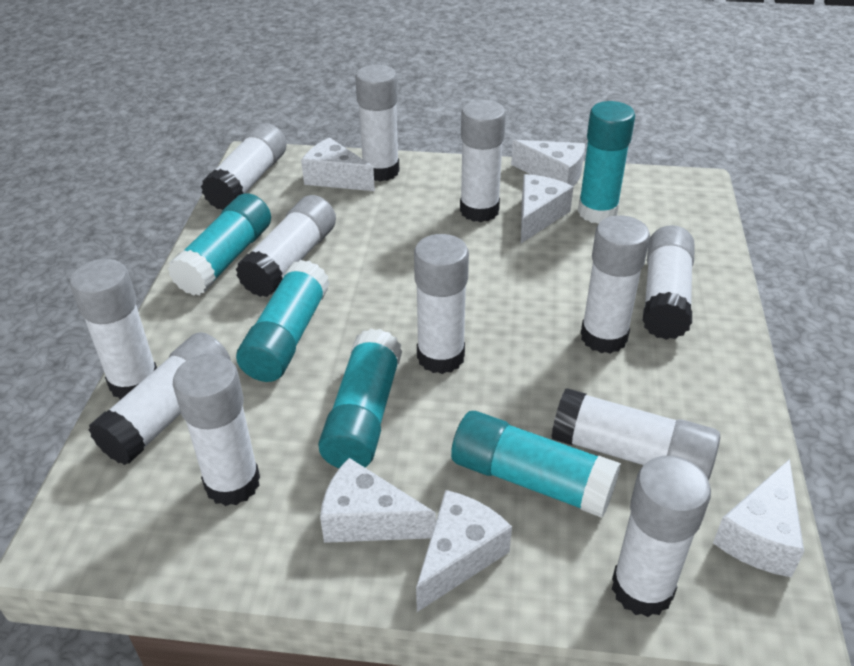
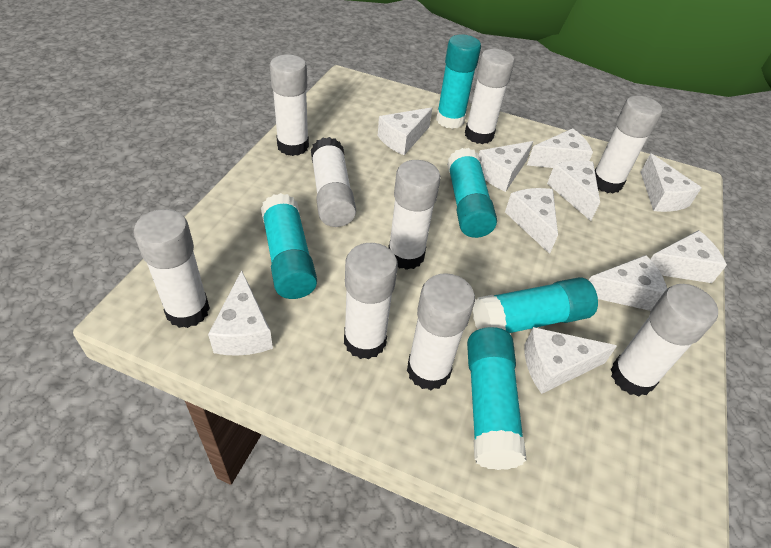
white cheese: 6 -> 10
white glue stick: 12 -> 9

